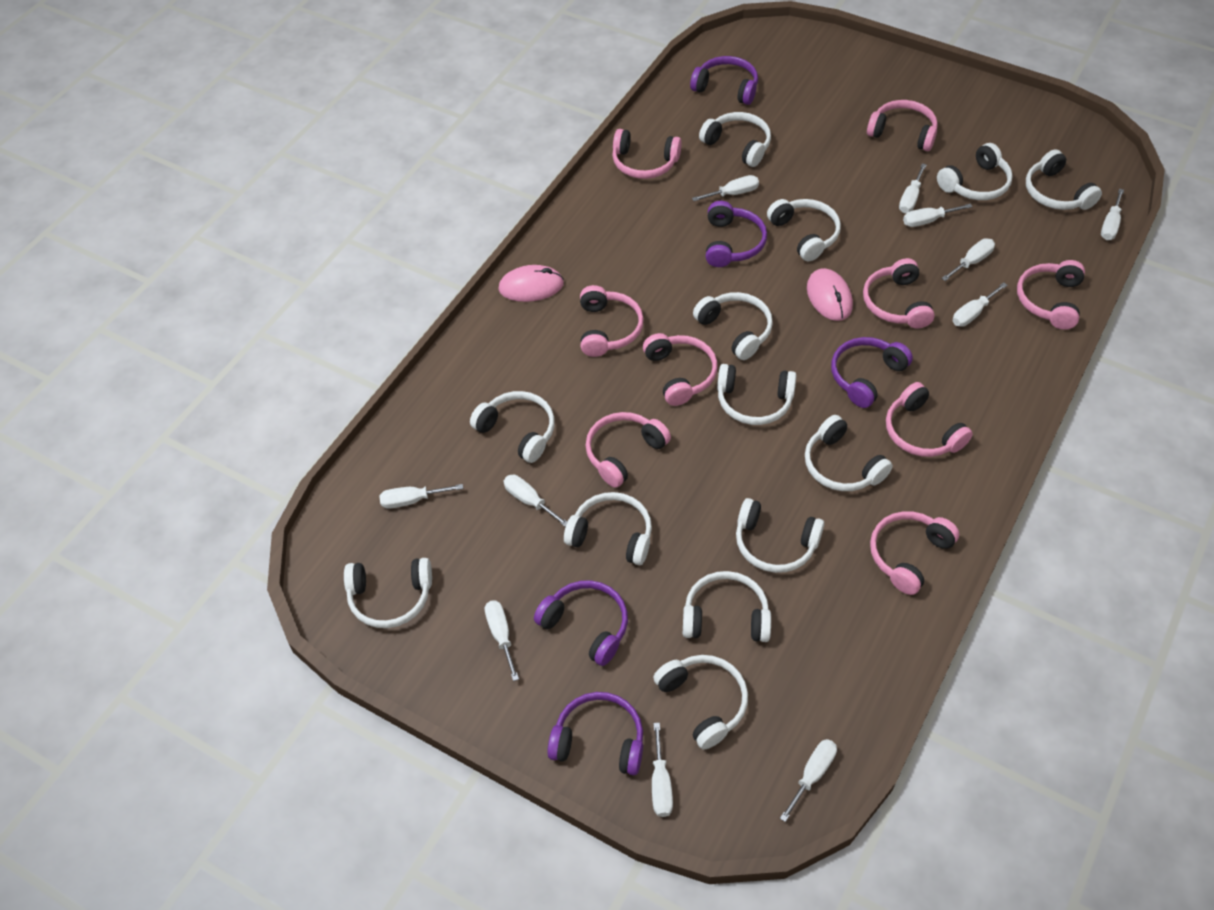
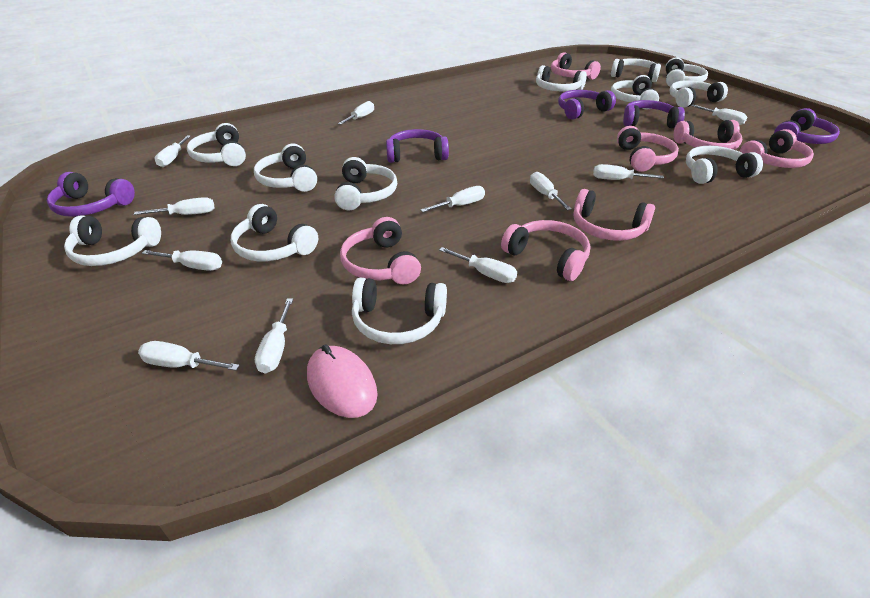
pink headphones: 9 -> 7
pink mouse: 2 -> 1
white headphones: 13 -> 12

